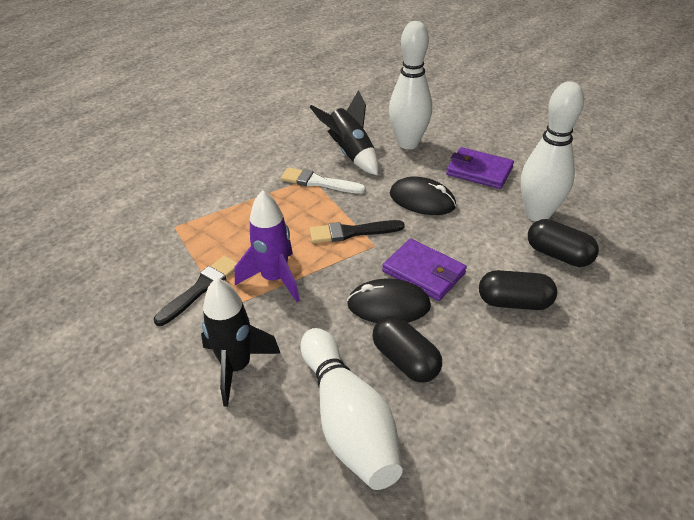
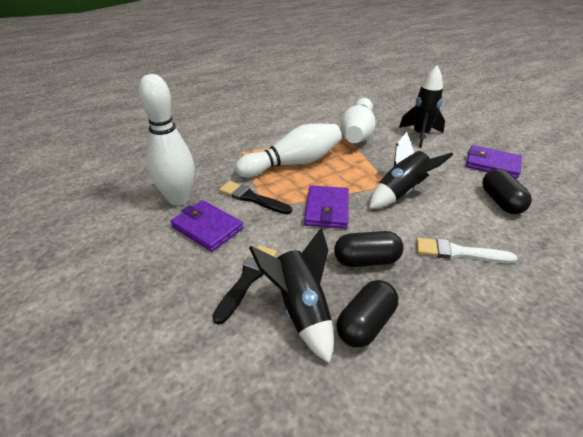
black mouse: 2 -> 0
black rocket: 2 -> 3
purple rocket: 1 -> 0
purple wallet: 2 -> 3

